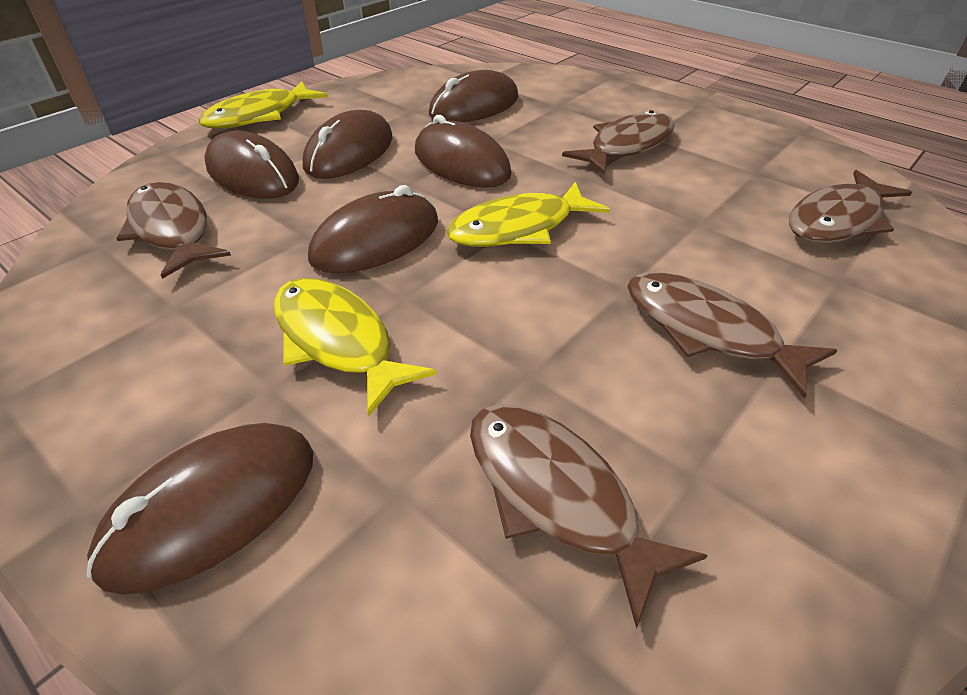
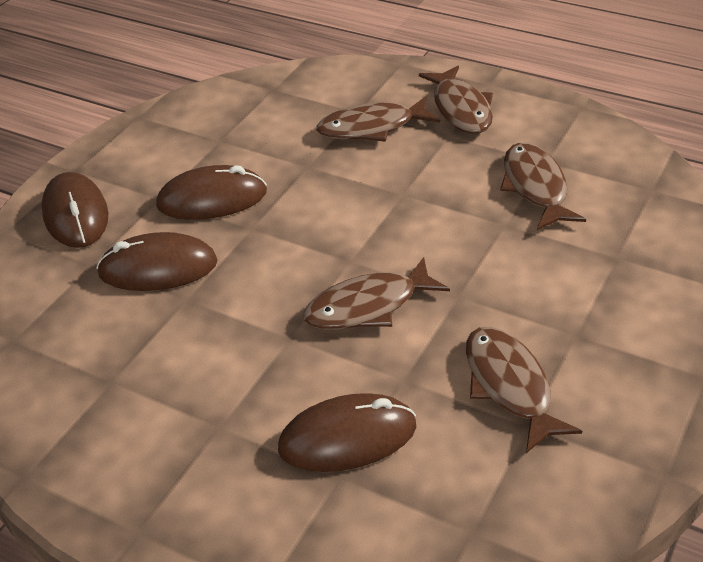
brown mouse: 6 -> 4
yellow fish: 3 -> 0

